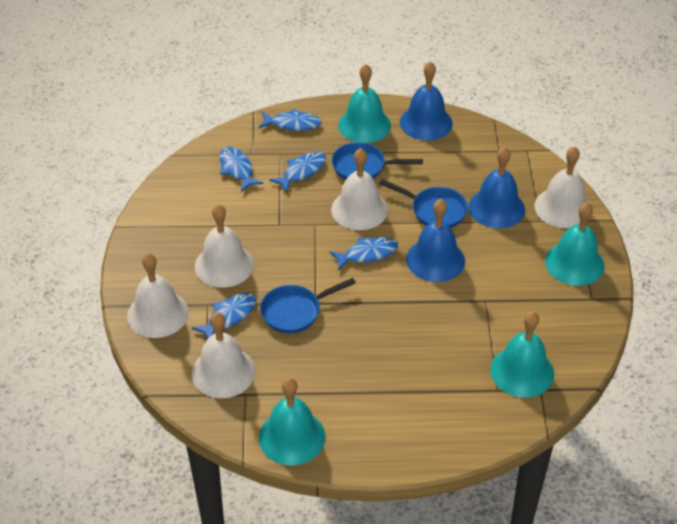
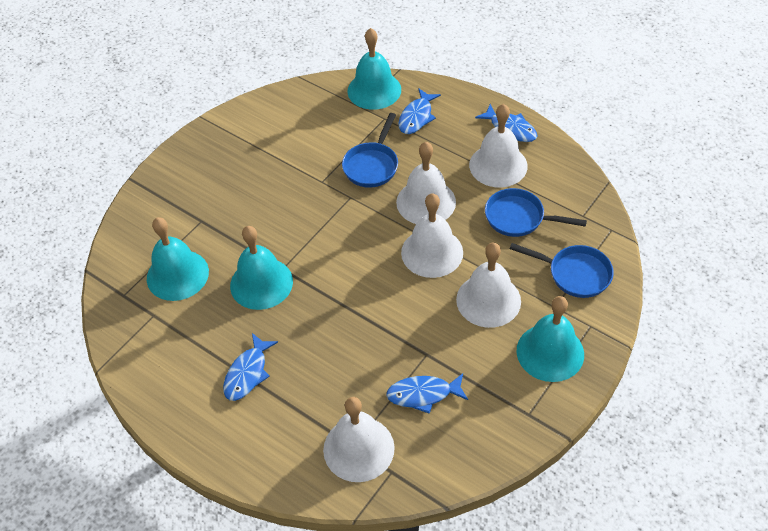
blue bell: 3 -> 0
blue fish: 5 -> 4

